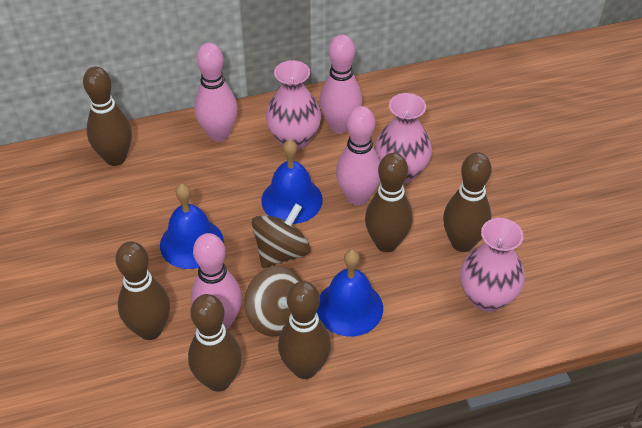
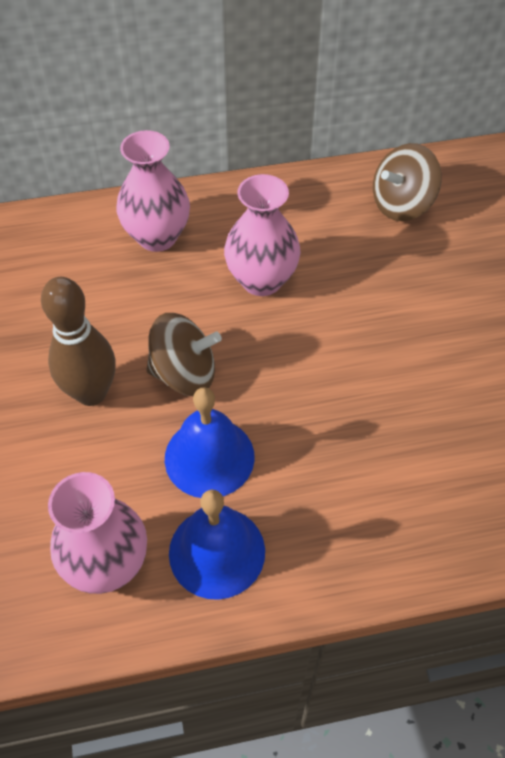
blue bell: 3 -> 2
brown bowling pin: 6 -> 1
pink bowling pin: 4 -> 0

